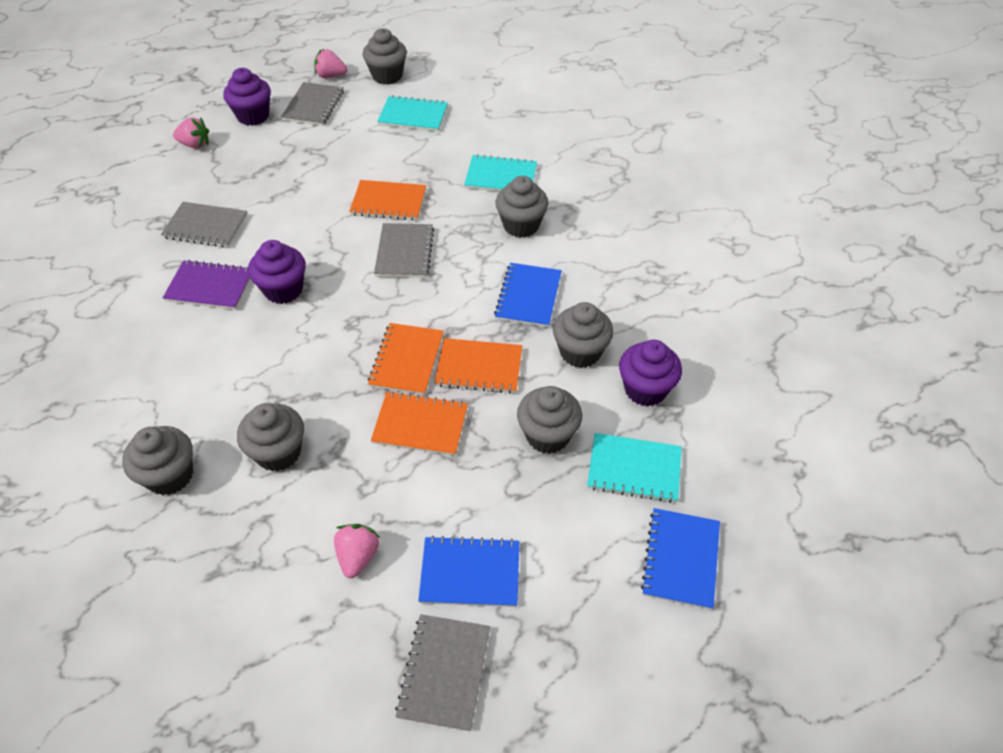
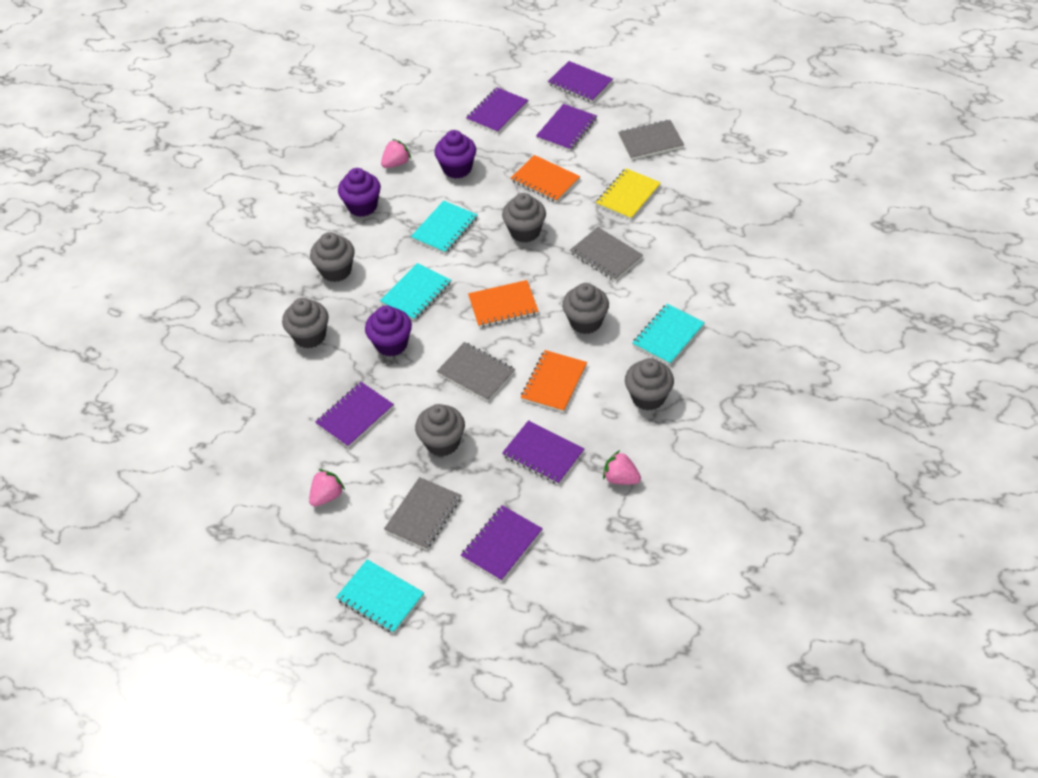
blue notebook: 3 -> 0
orange notebook: 4 -> 3
purple notebook: 1 -> 6
turquoise notebook: 3 -> 4
yellow notebook: 0 -> 1

